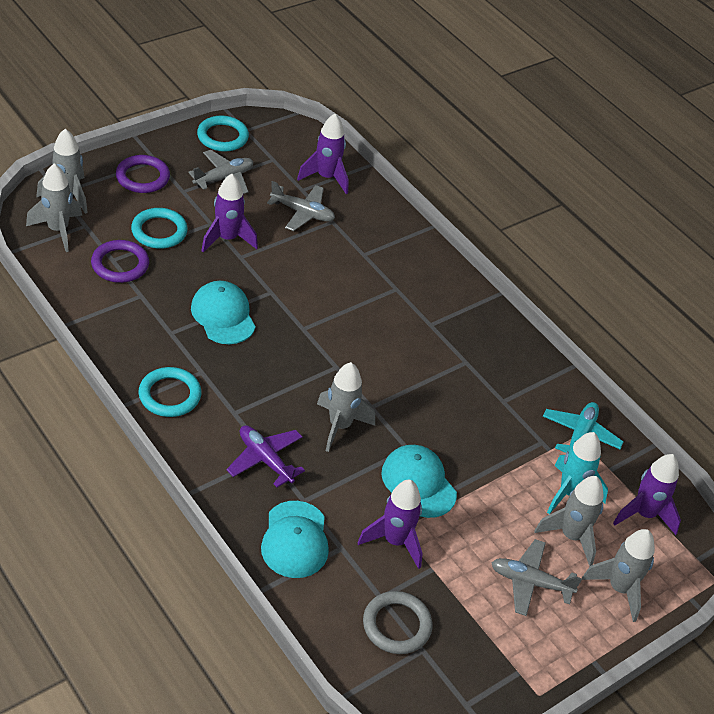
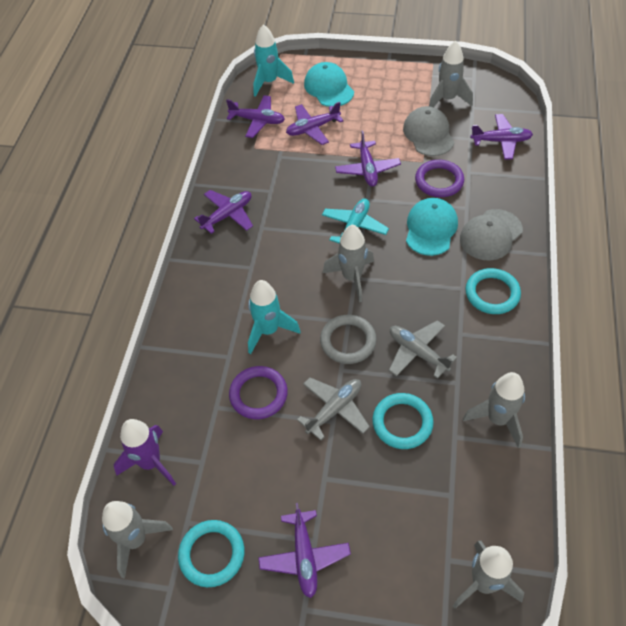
grey cap: 0 -> 2
grey plane: 3 -> 2
purple plane: 1 -> 6
purple rocket: 4 -> 1
turquoise cap: 3 -> 2
turquoise rocket: 1 -> 2

